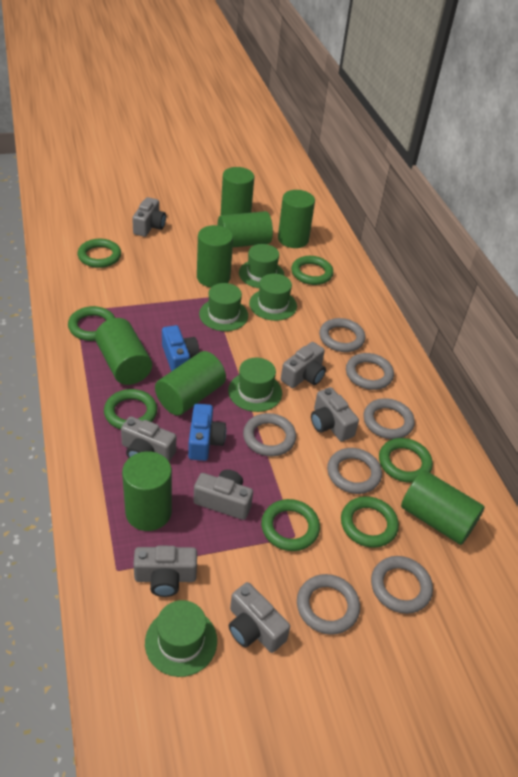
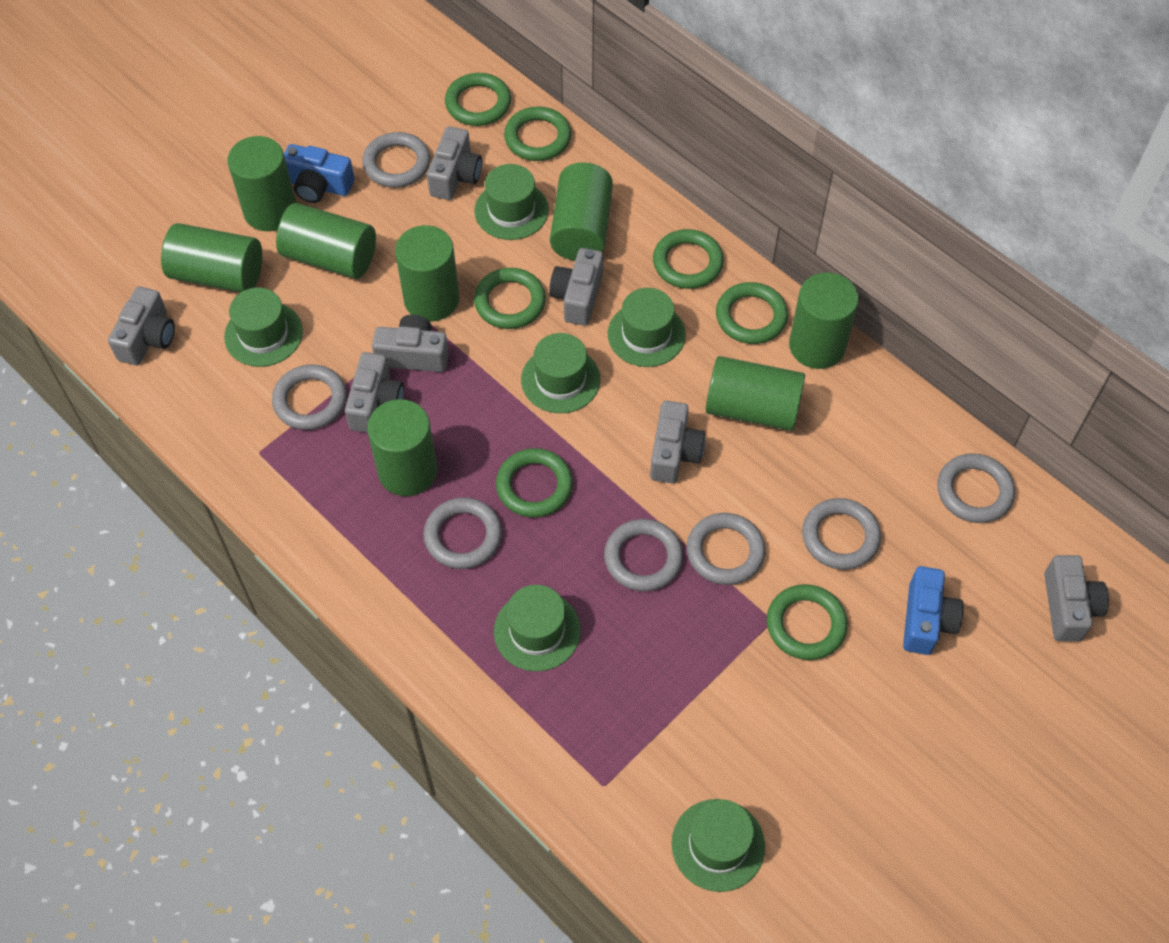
green hat: 5 -> 6

